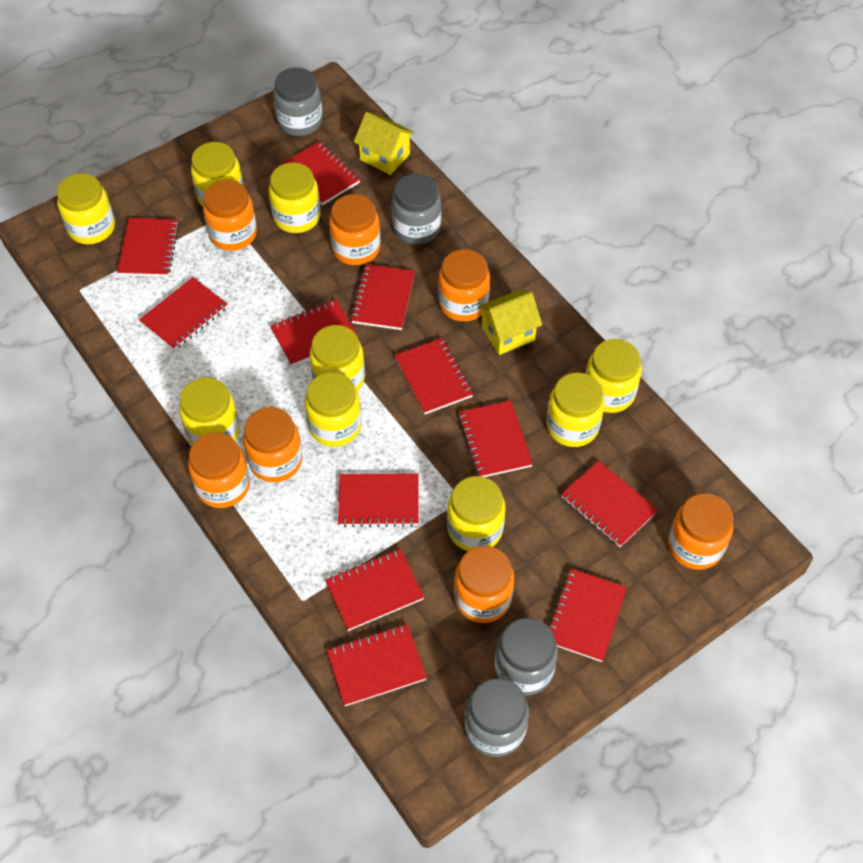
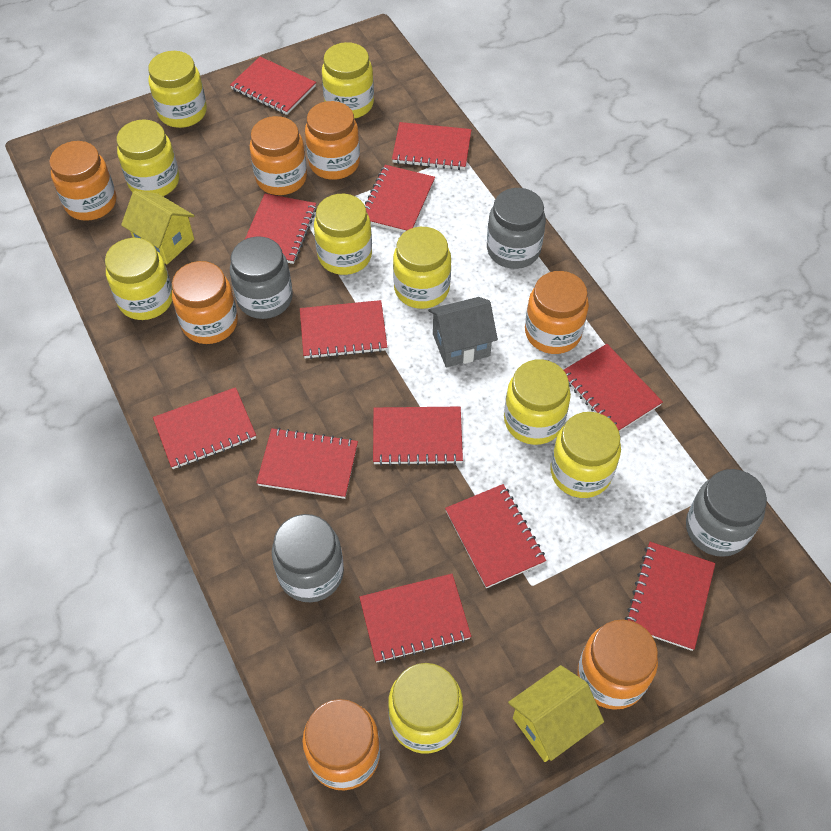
grey house: 0 -> 1

